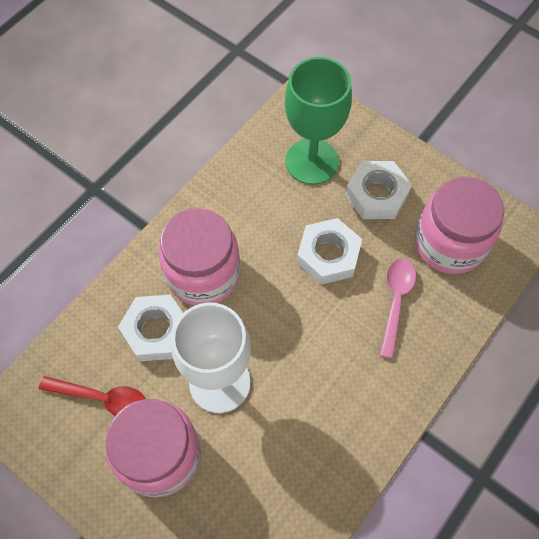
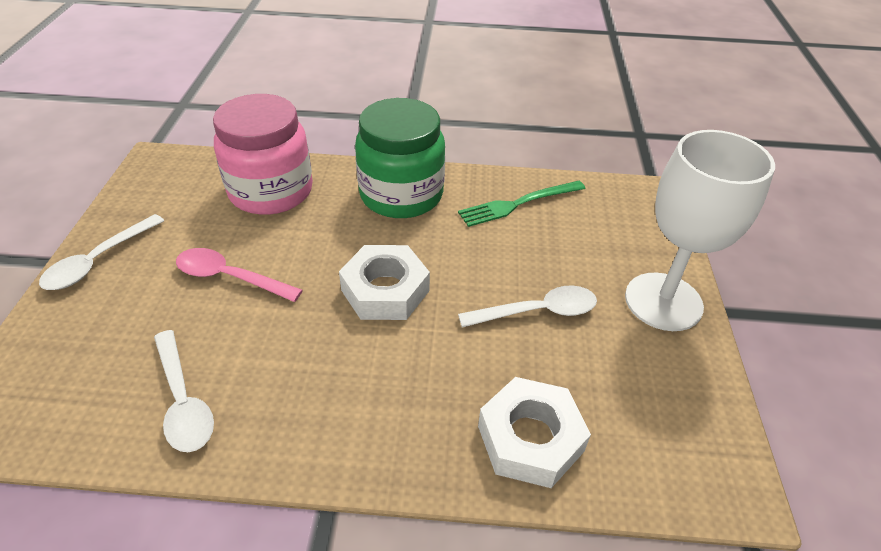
green fork: 0 -> 1
green goblet: 1 -> 0
green jar: 0 -> 1
pink jar: 3 -> 1
red spoon: 1 -> 0
white nut: 3 -> 2
white spoon: 0 -> 3

